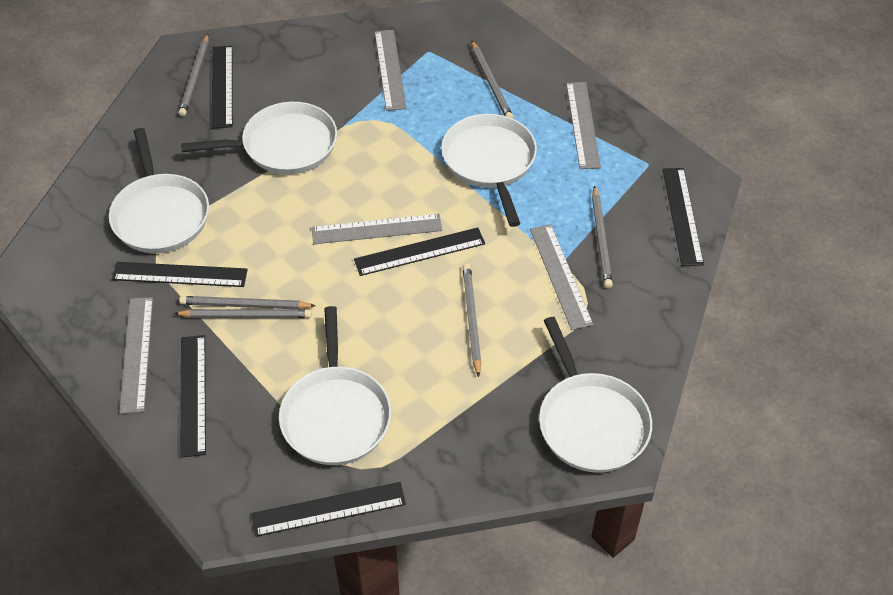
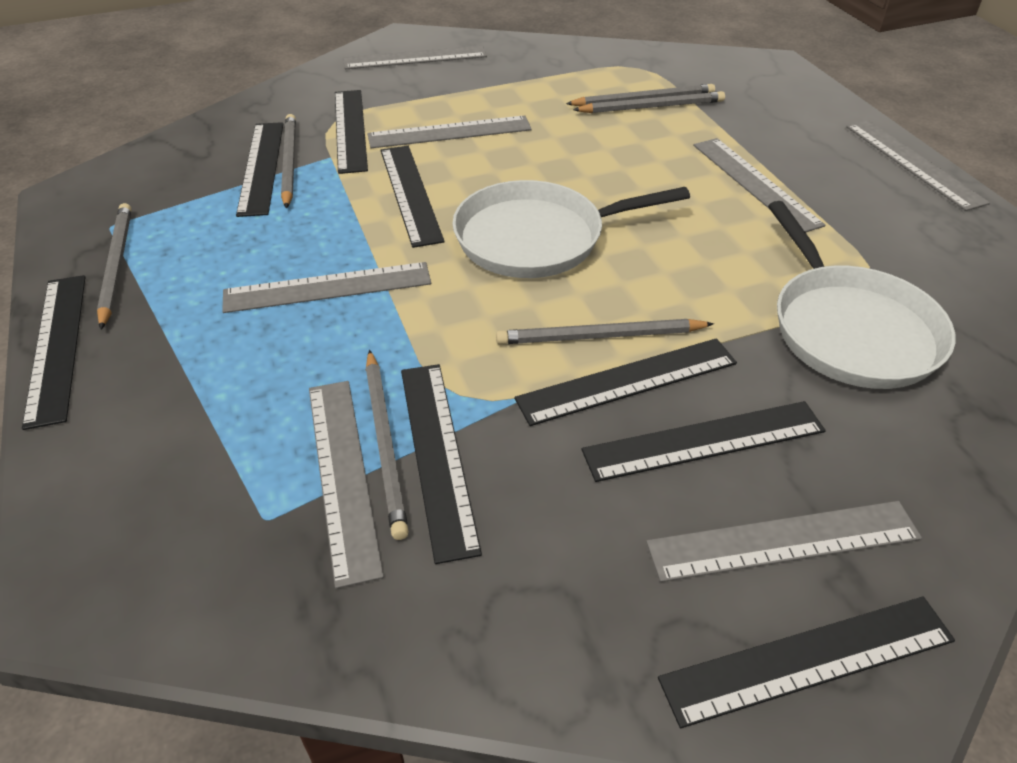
black ruler: 6 -> 8
grey ruler: 5 -> 7
white pan: 5 -> 2

